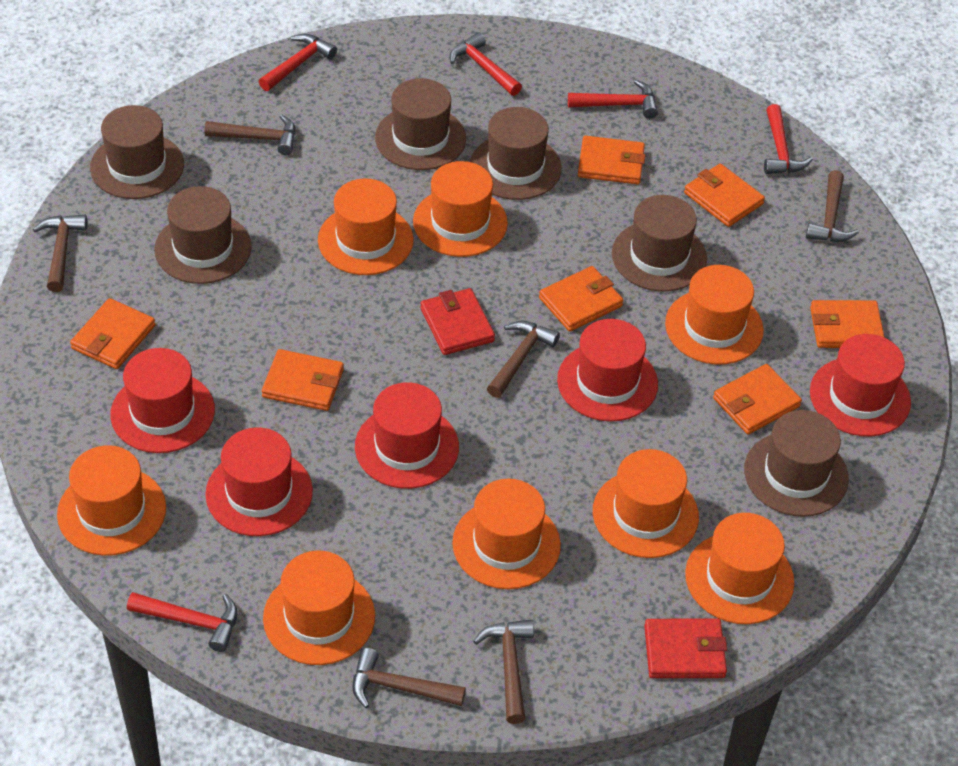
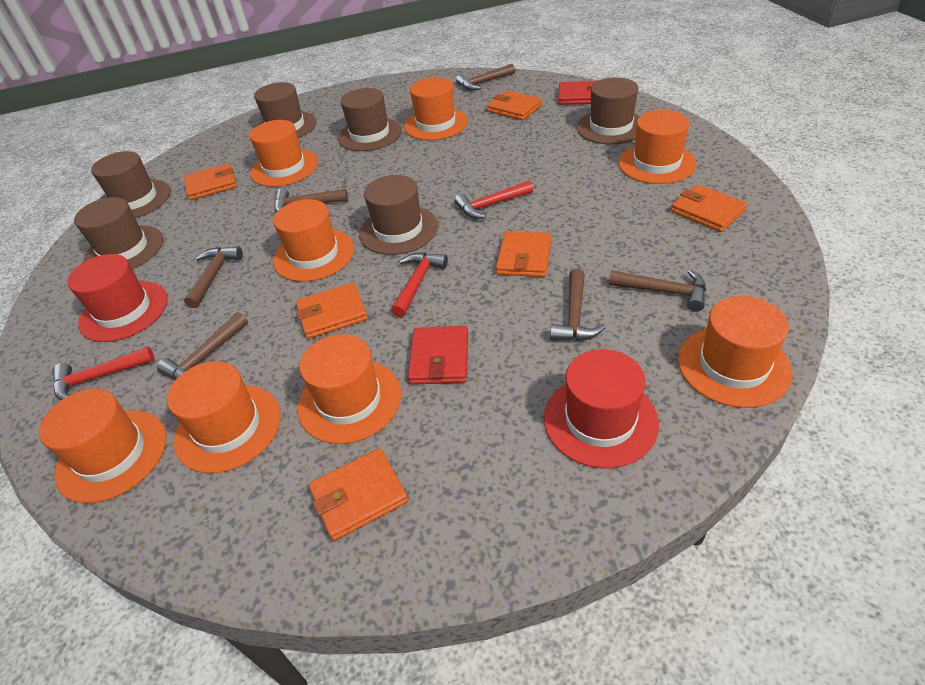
orange wallet: 7 -> 6
red hammer: 5 -> 3
red hat: 5 -> 2

